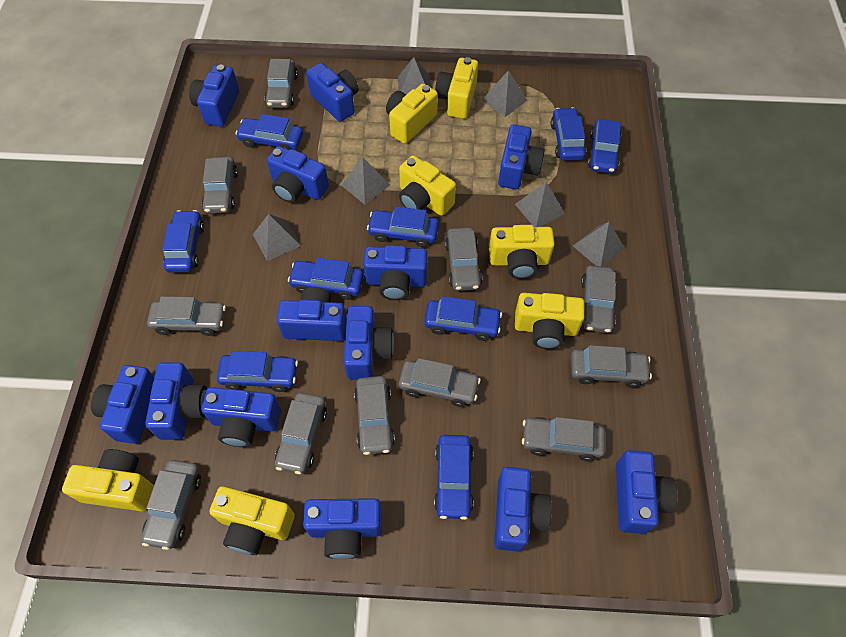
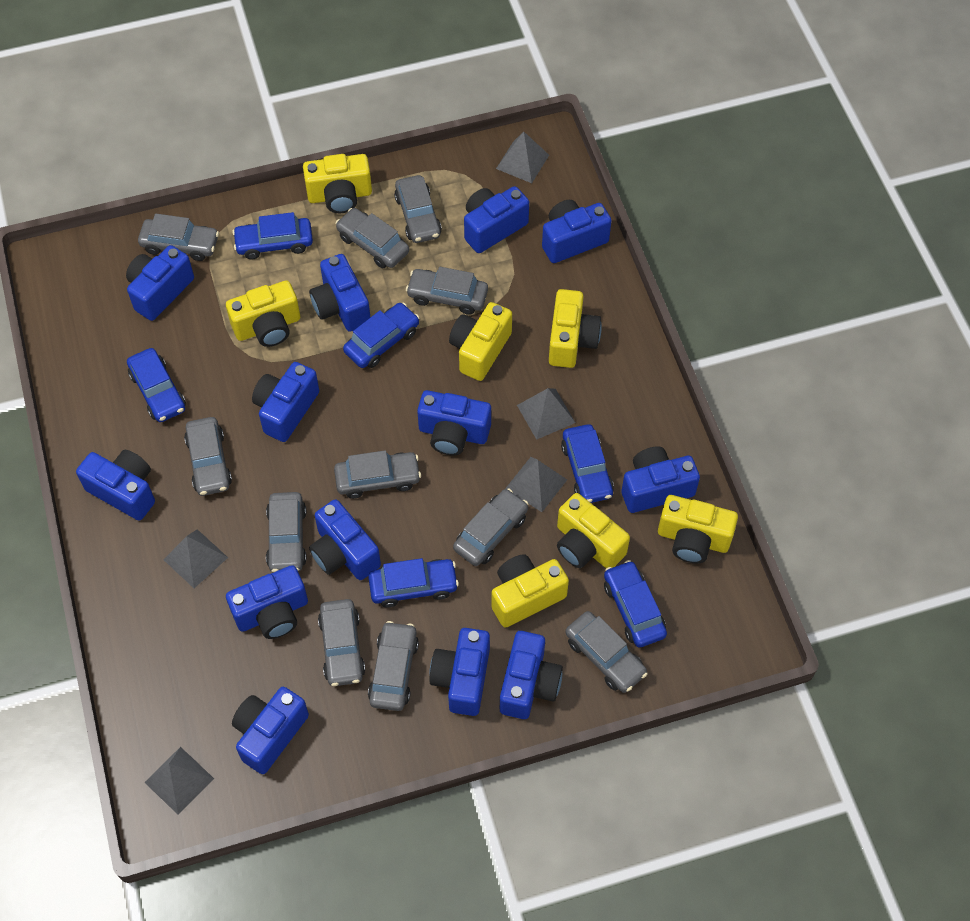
blue car: 9 -> 6
grey pyramid: 6 -> 5

